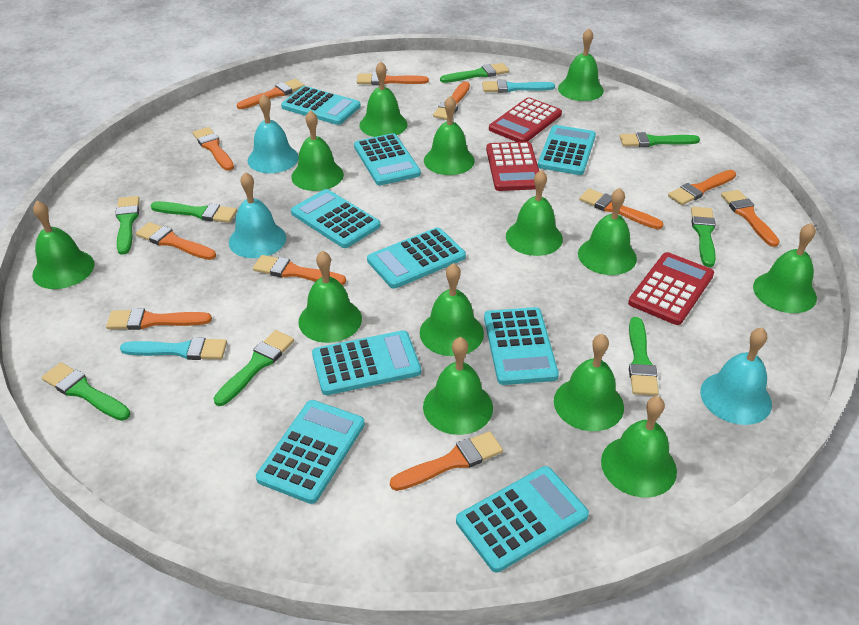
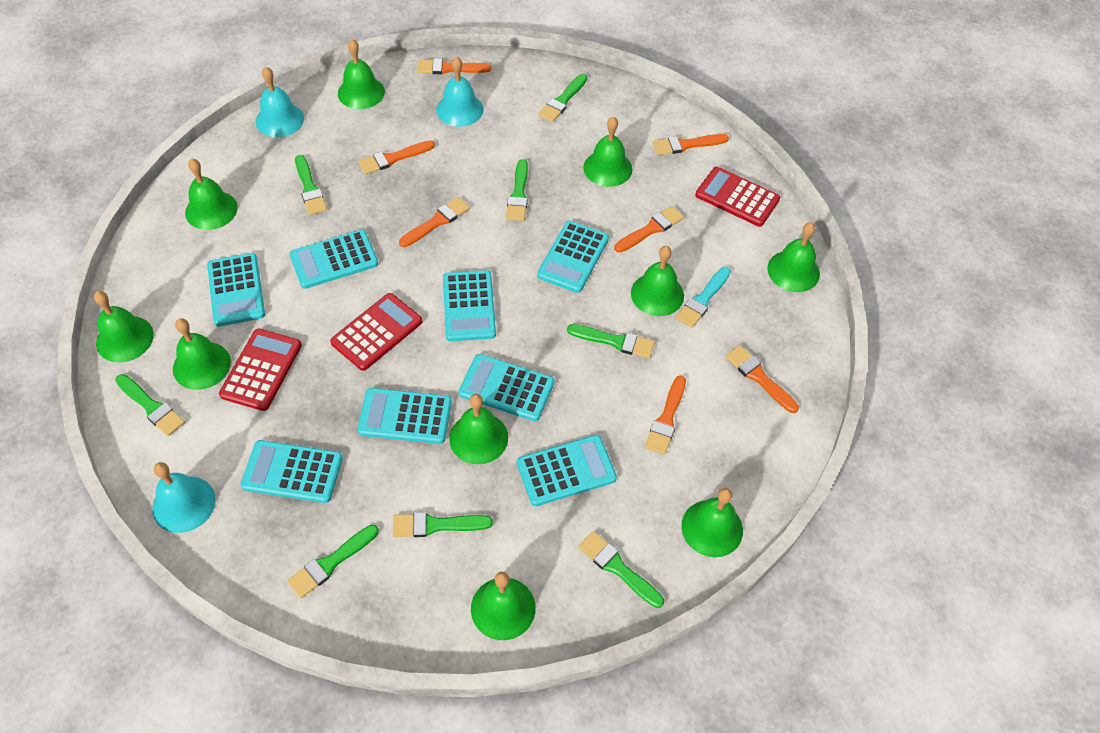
green bell: 13 -> 10
orange brush: 11 -> 7
turquoise brush: 2 -> 1
turquoise calculator: 9 -> 8

